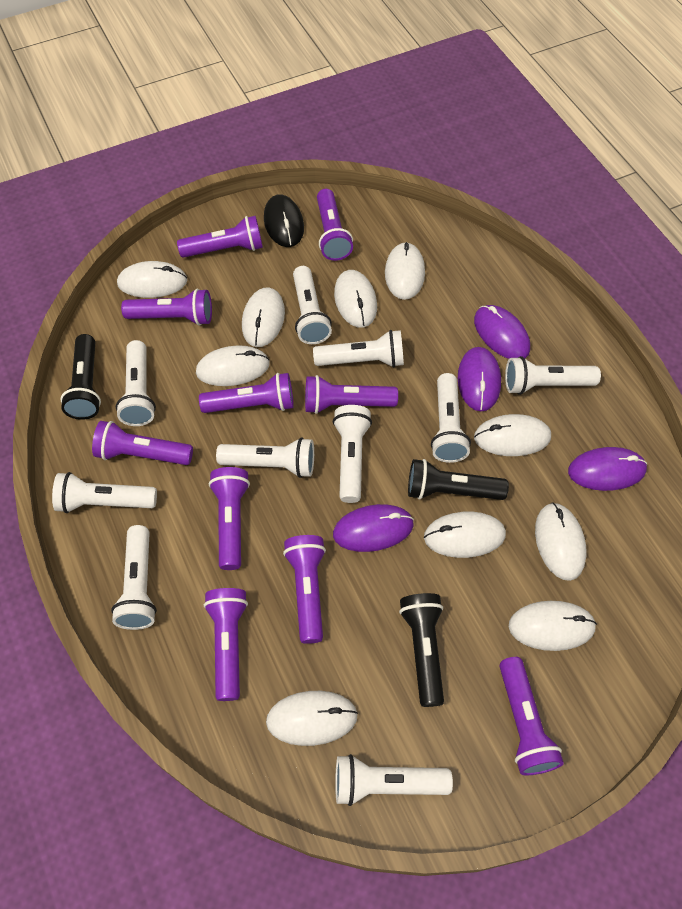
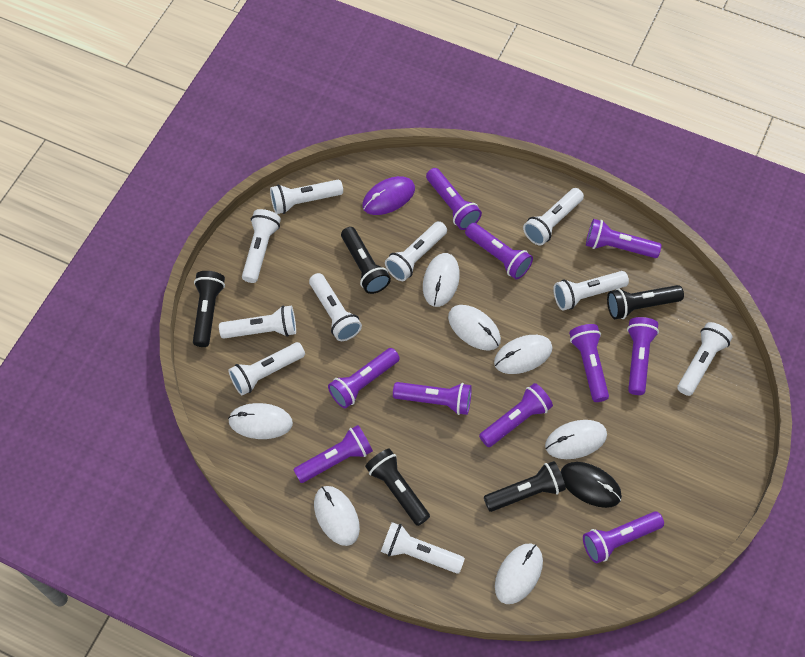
black flashlight: 3 -> 5
purple mouse: 4 -> 1
white mouse: 10 -> 7

